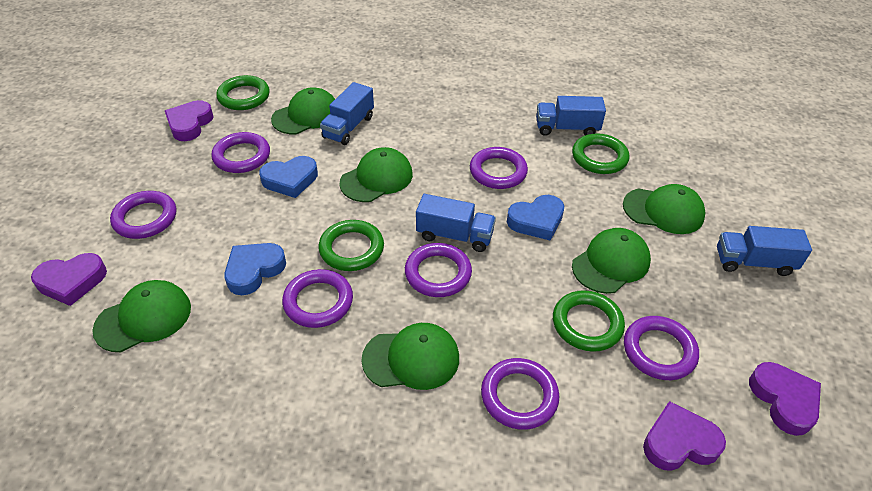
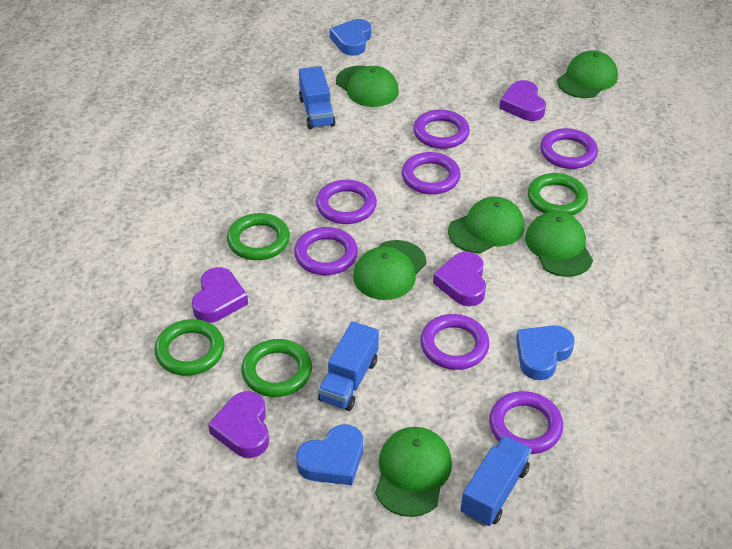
blue truck: 4 -> 3

